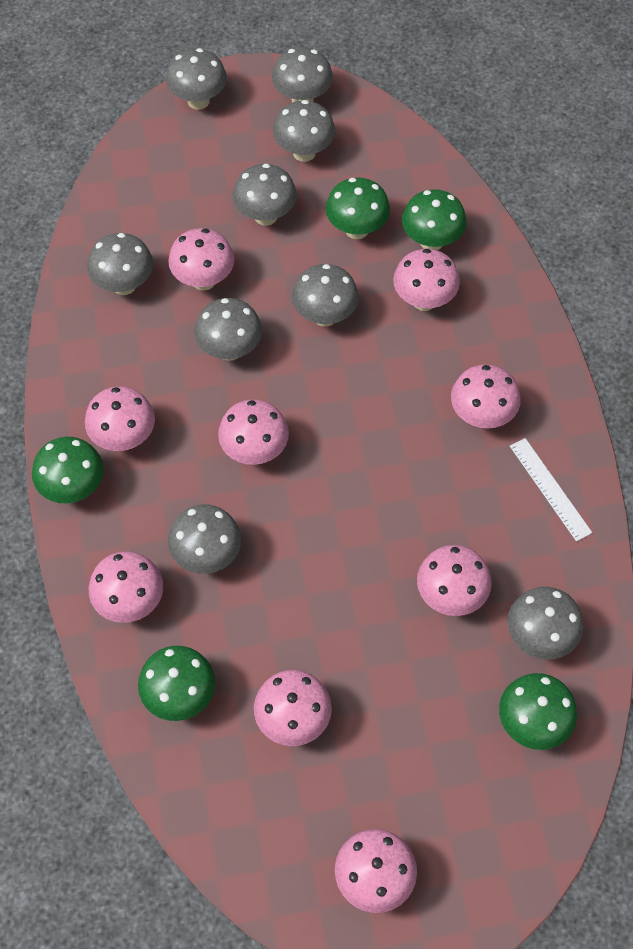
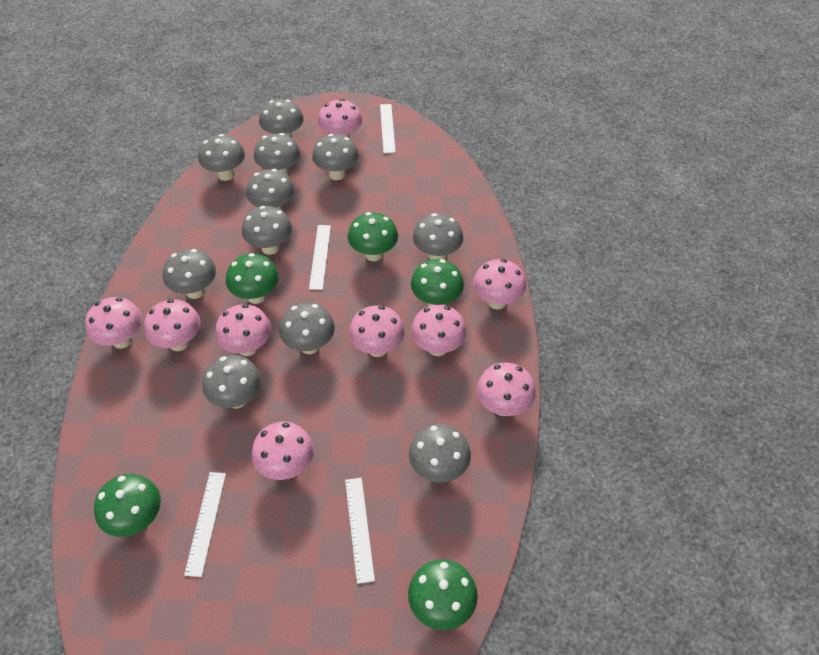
grey mushroom: 9 -> 11
white ruler: 1 -> 4

